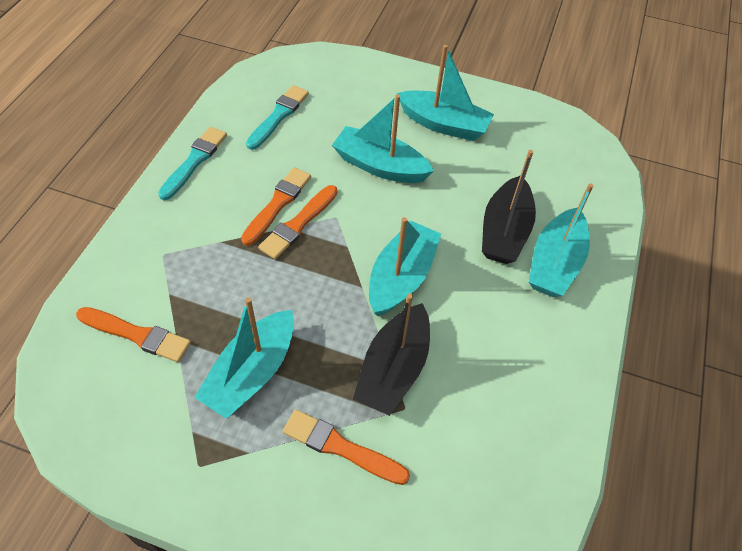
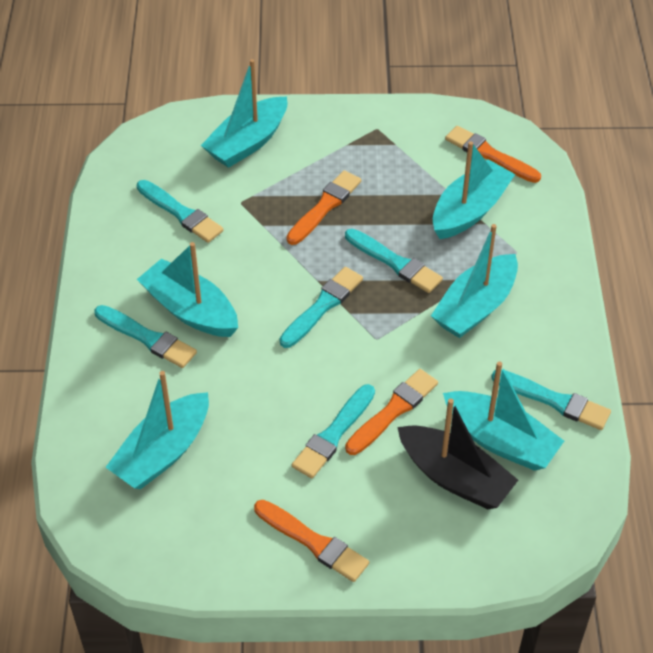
black boat: 2 -> 1
turquoise boat: 5 -> 6
turquoise brush: 2 -> 6

